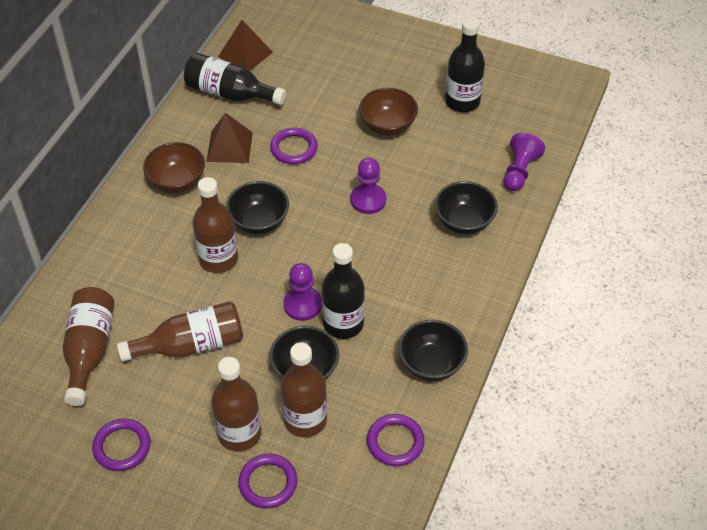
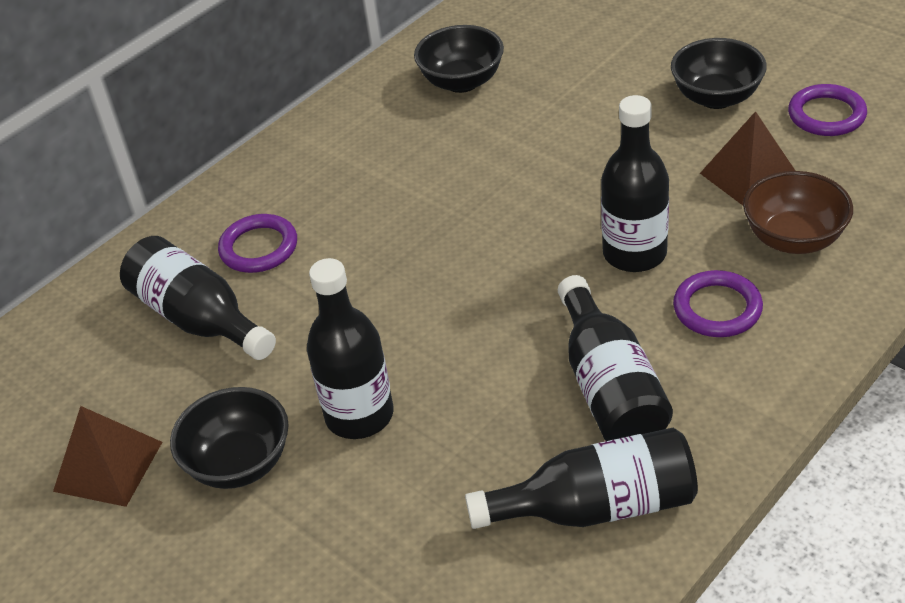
black bottle: 3 -> 5
black bowl: 4 -> 3
brown bottle: 5 -> 0
brown bowl: 2 -> 1
purple pawn: 3 -> 0
purple ring: 4 -> 3

